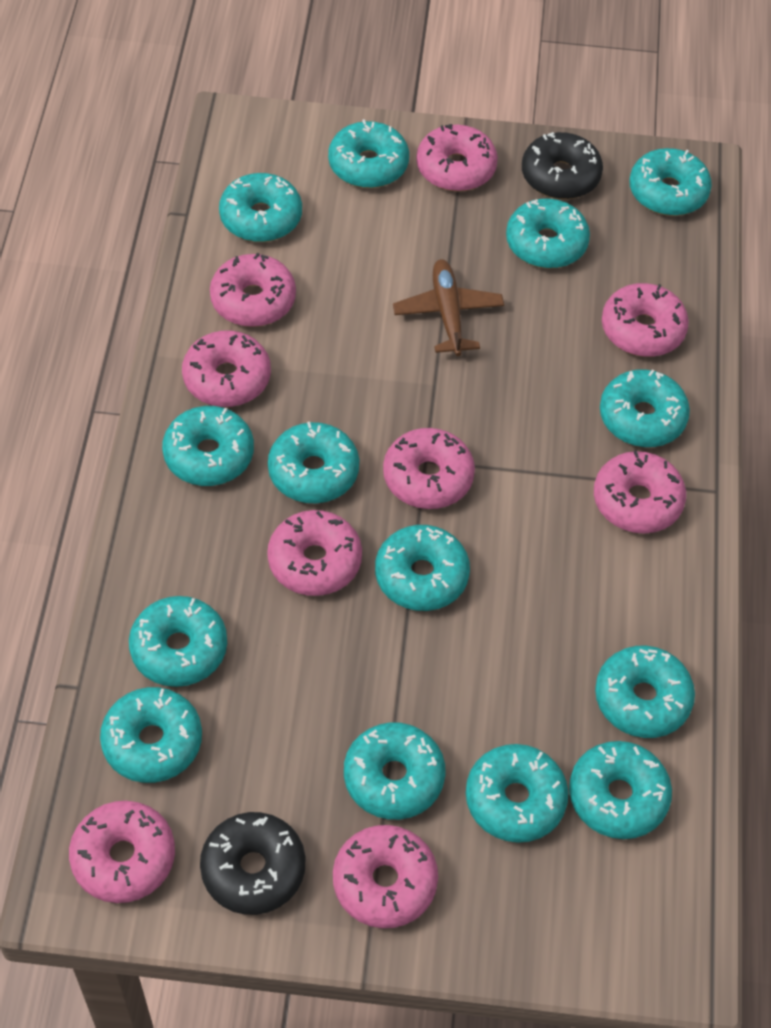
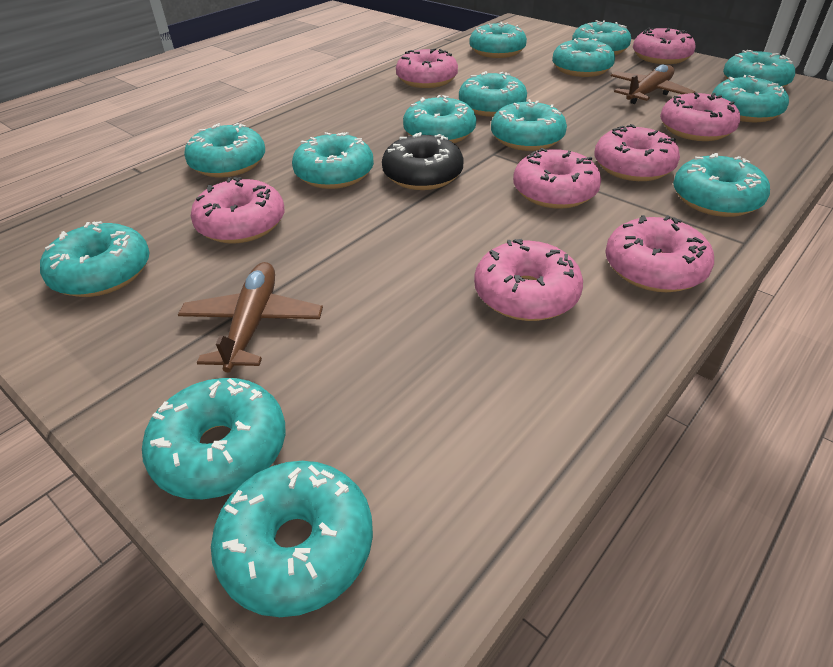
black donut: 2 -> 1
brown plane: 1 -> 2
pink donut: 9 -> 8

